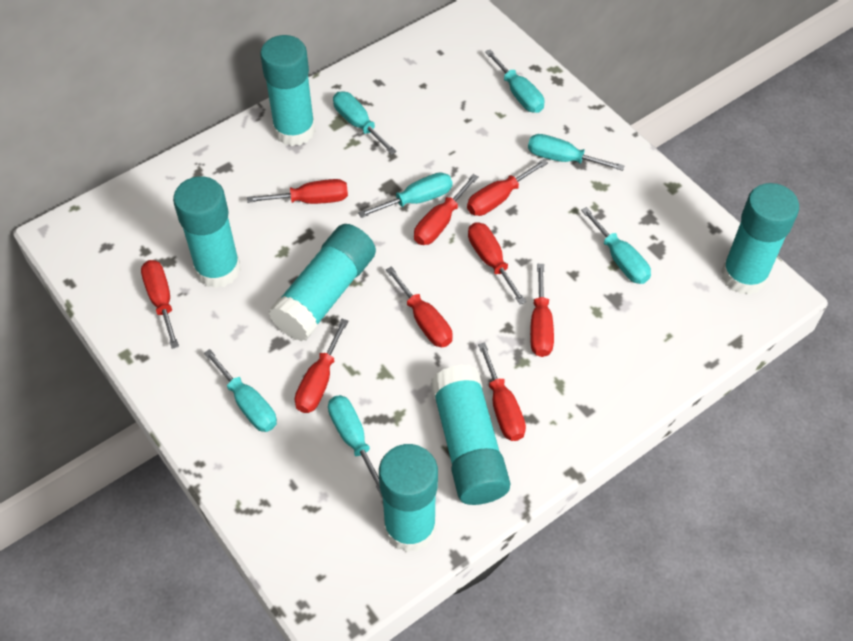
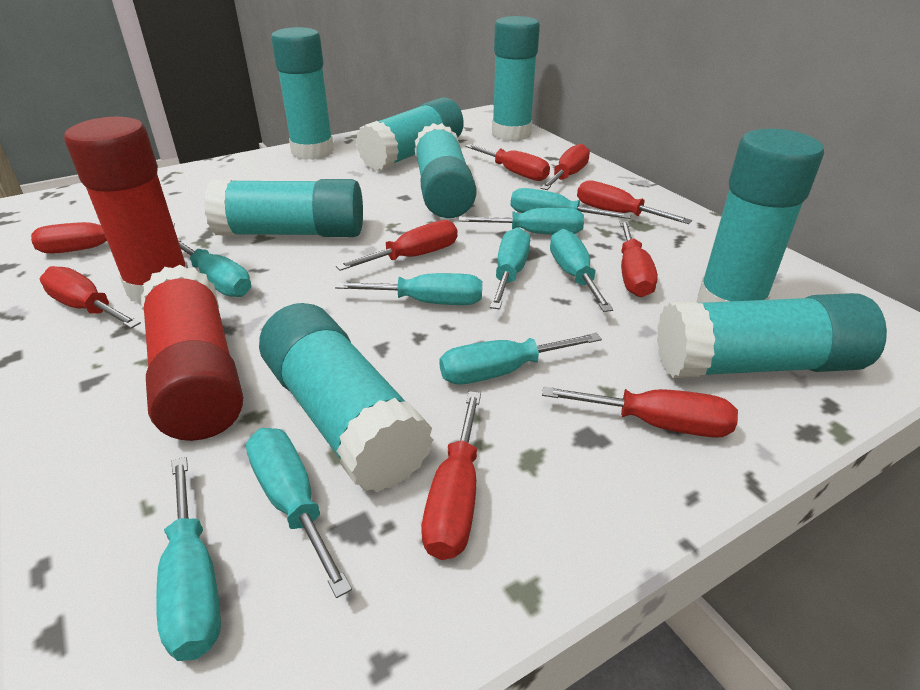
red glue stick: 0 -> 2
turquoise glue stick: 6 -> 8
turquoise screwdriver: 7 -> 9

